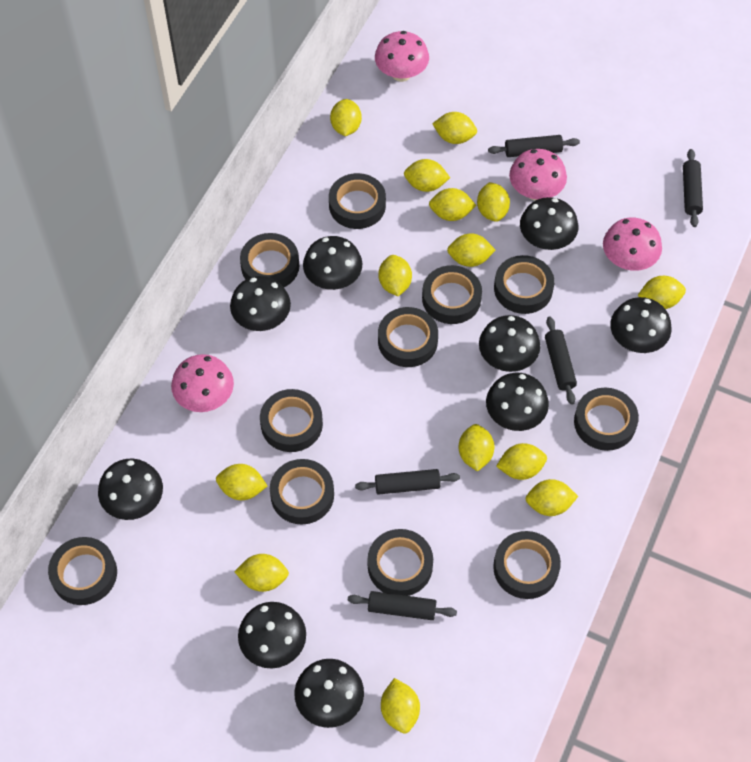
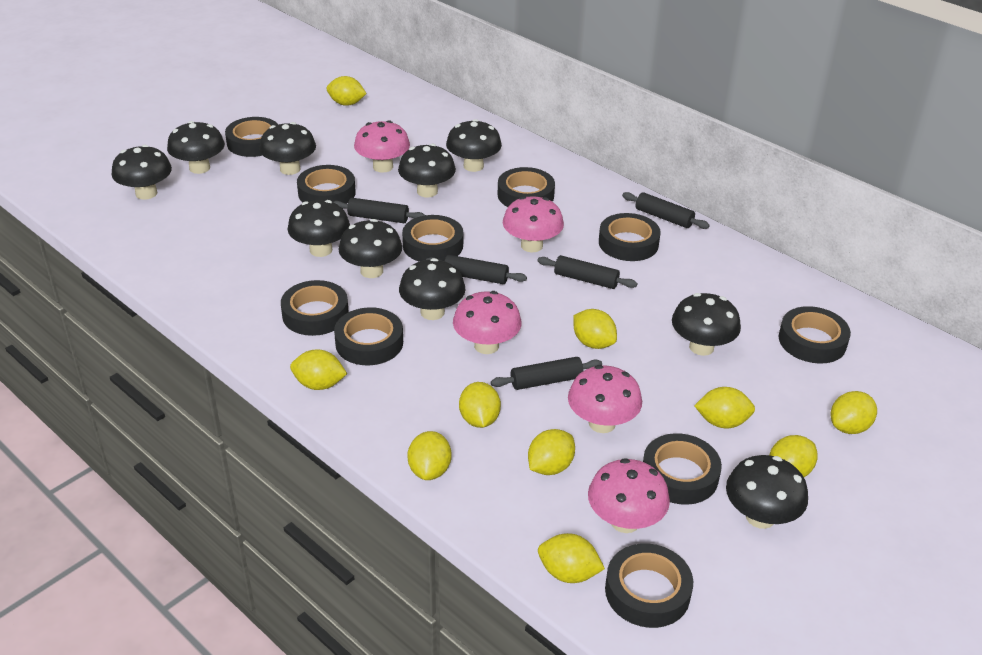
black mushroom: 9 -> 10
black tape: 11 -> 10
pink mushroom: 4 -> 5
yellow lemon: 14 -> 10

